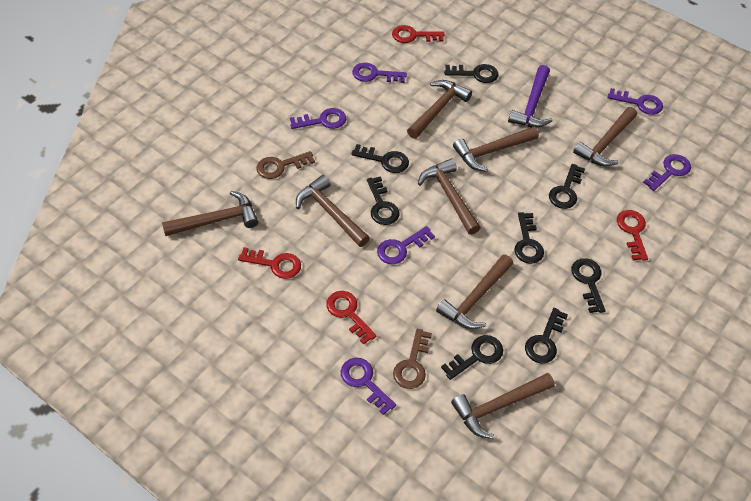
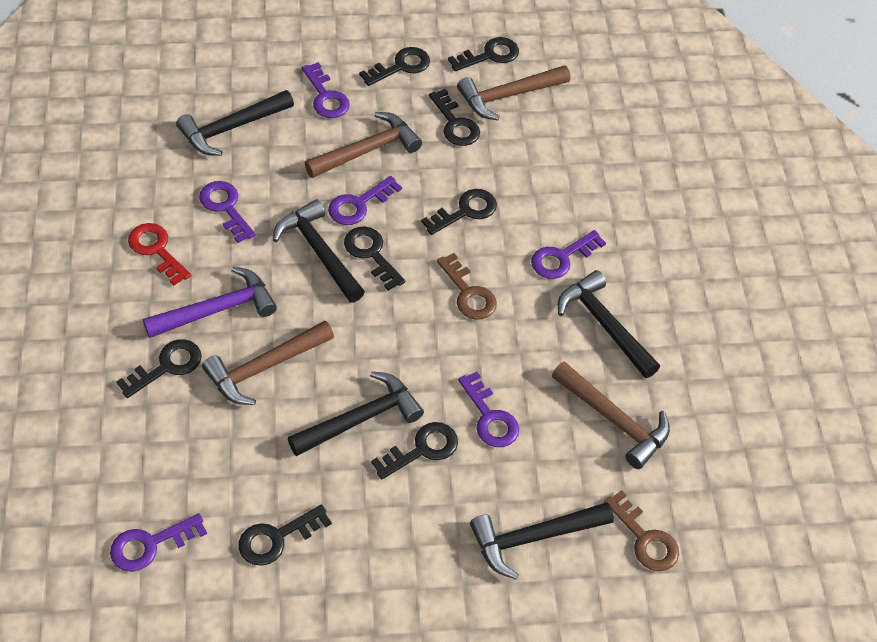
black hammer: 0 -> 5
brown hammer: 8 -> 4
red key: 4 -> 1

